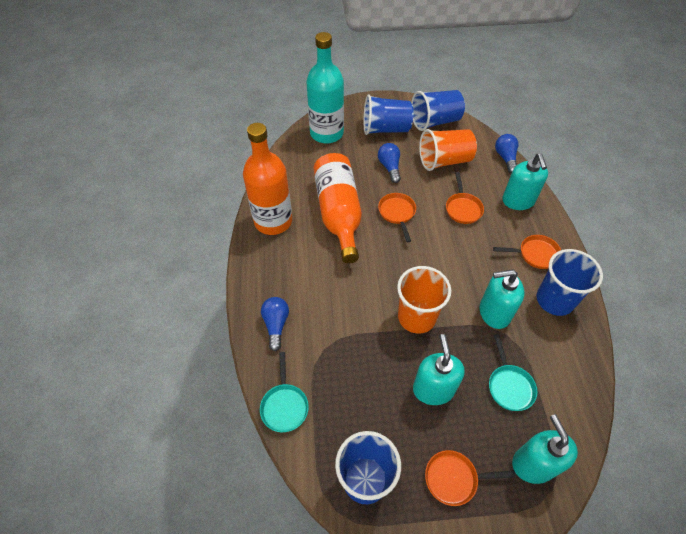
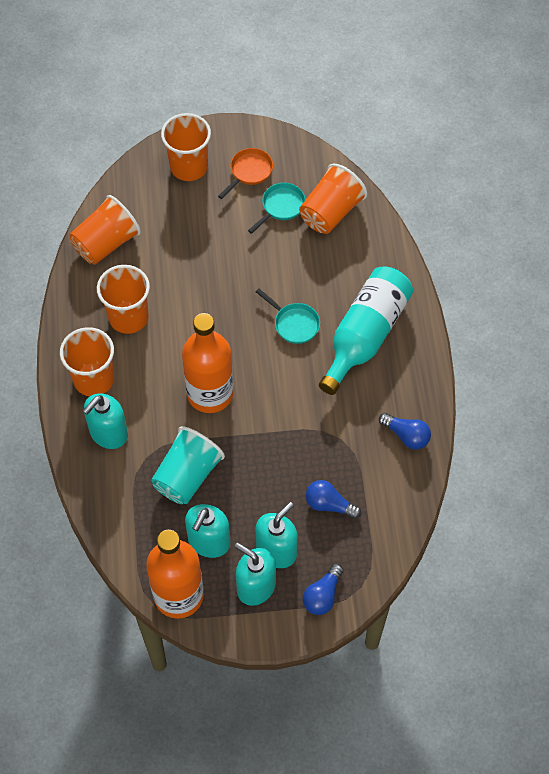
blue cup: 4 -> 0
orange cup: 2 -> 5
orange pan: 4 -> 1
turquoise cup: 0 -> 1

